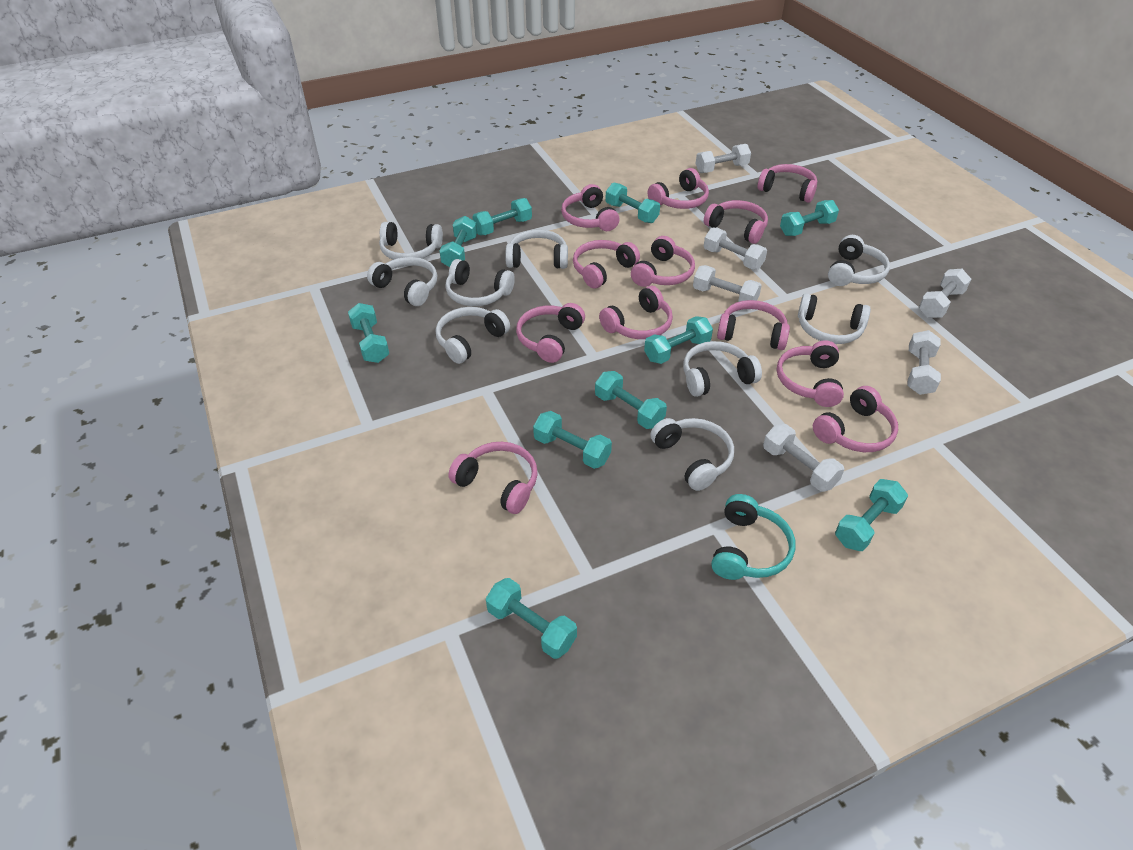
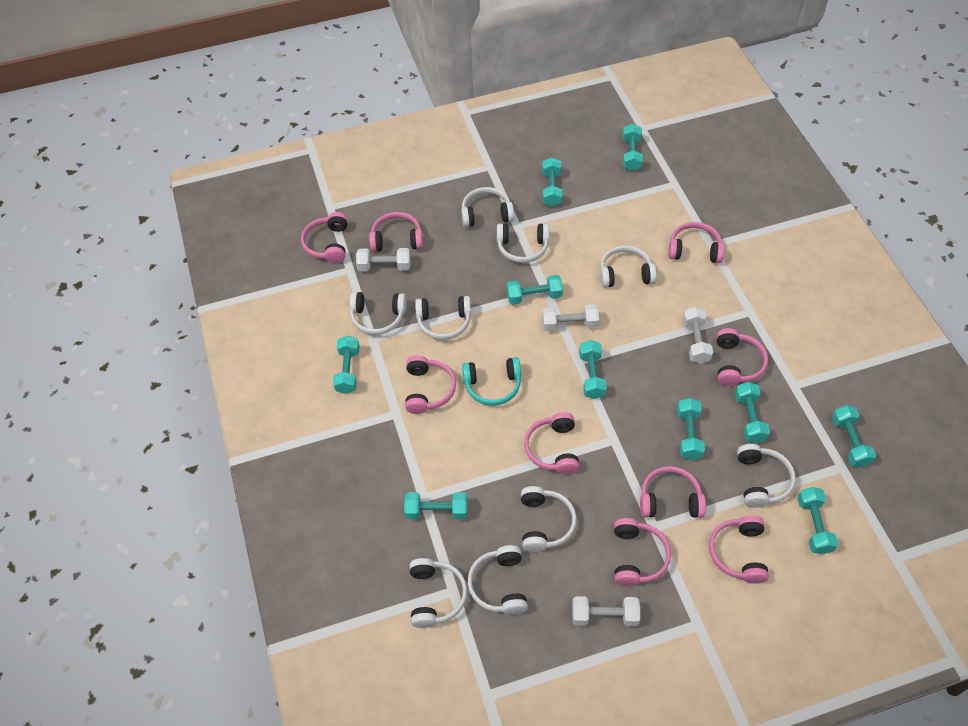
pink headphones: 12 -> 9
white dumbbell: 6 -> 4

